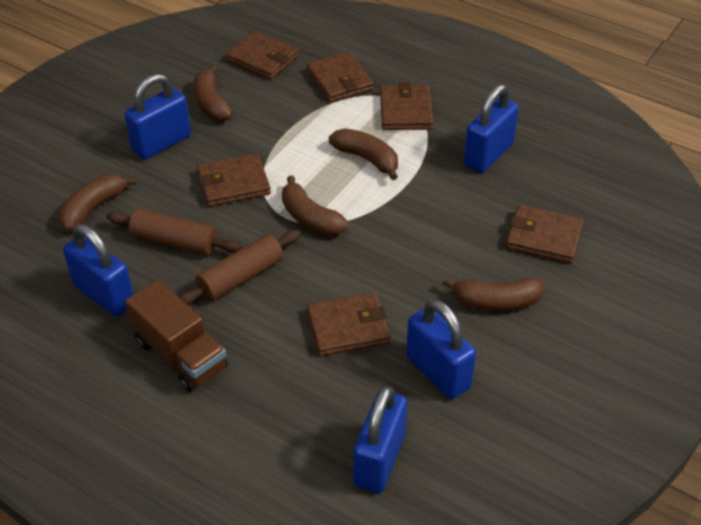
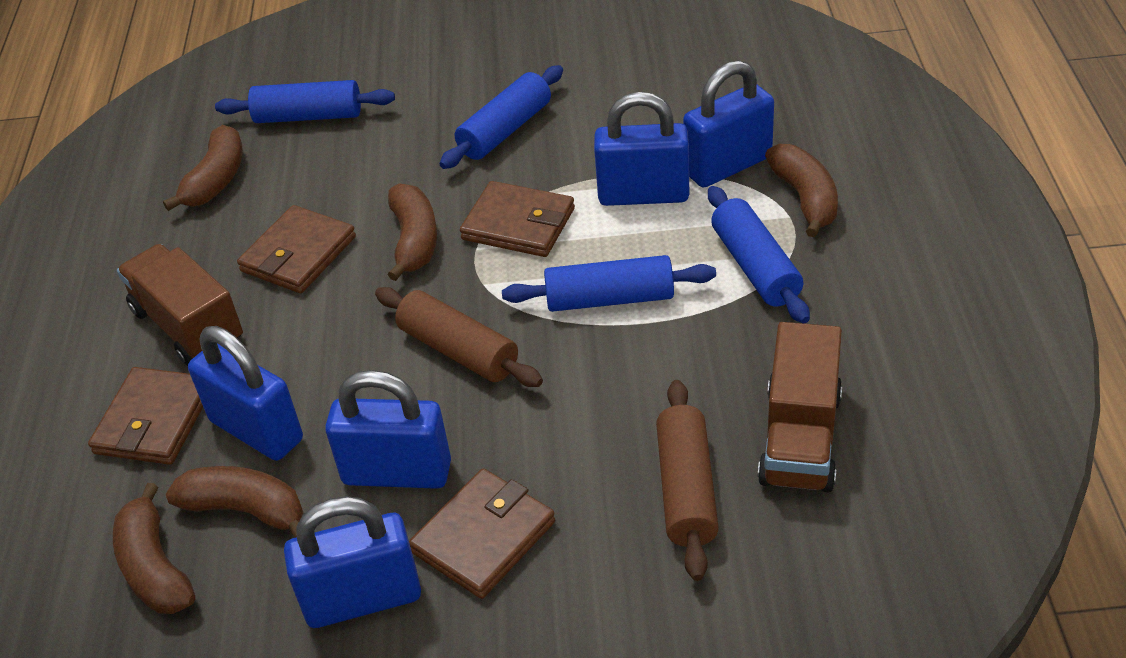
blue rolling pin: 0 -> 4
brown truck: 1 -> 2
brown wallet: 6 -> 4

